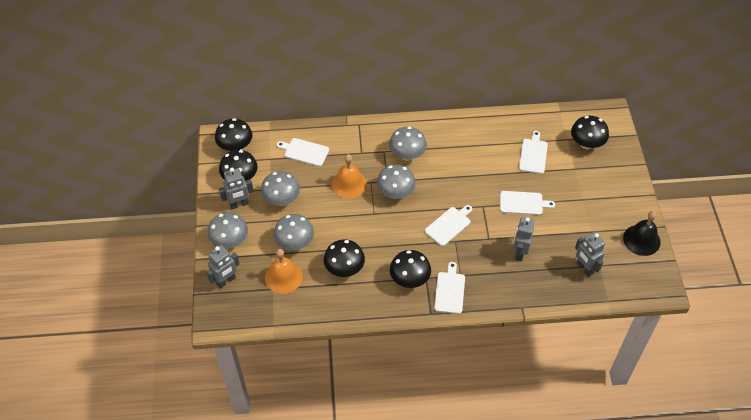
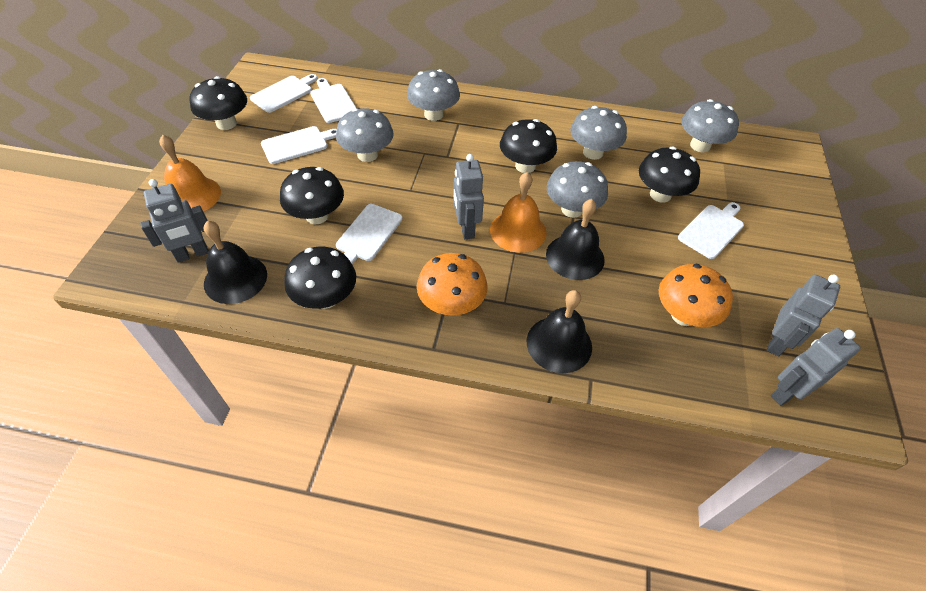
black bell: 1 -> 3
orange mushroom: 0 -> 2

